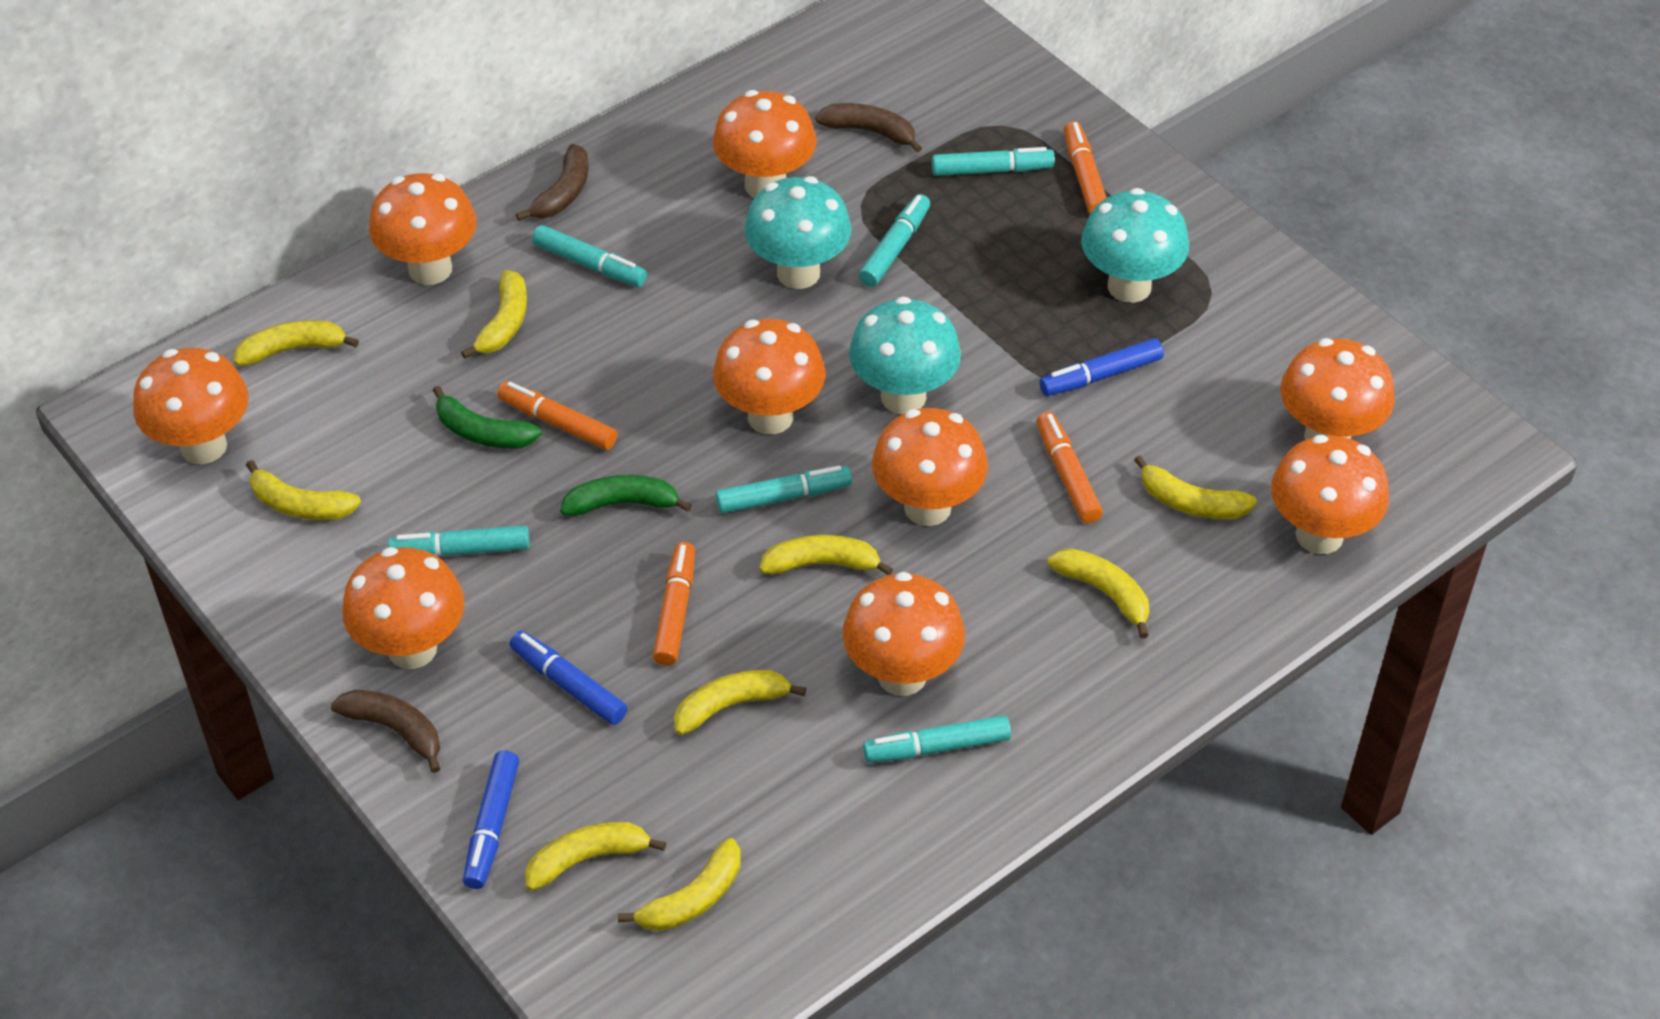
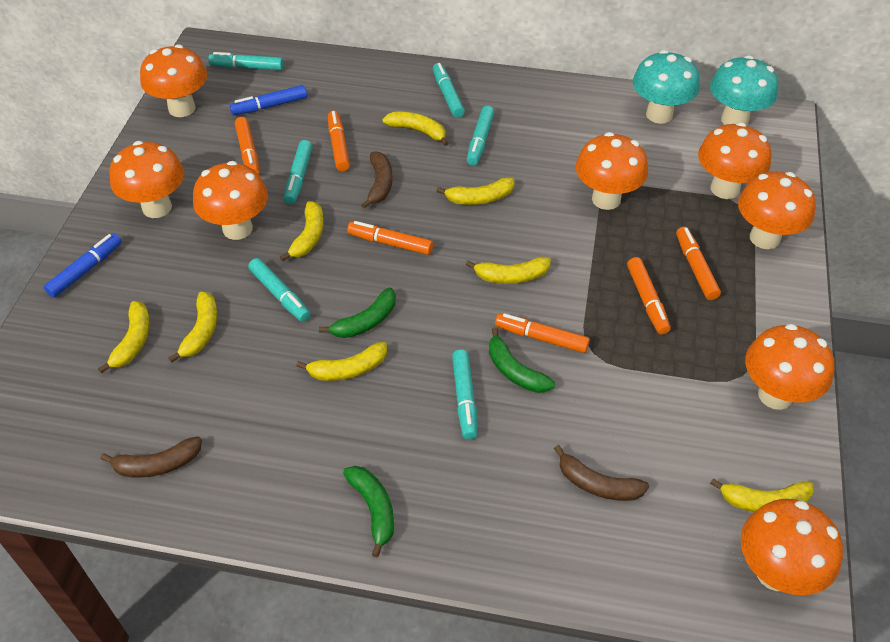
blue marker: 3 -> 2
green banana: 2 -> 3
orange marker: 4 -> 6
orange mushroom: 9 -> 8
turquoise mushroom: 3 -> 2
yellow banana: 9 -> 8

